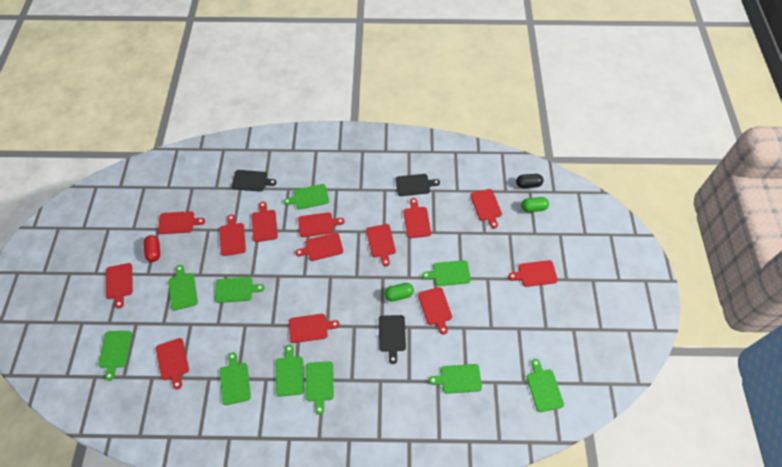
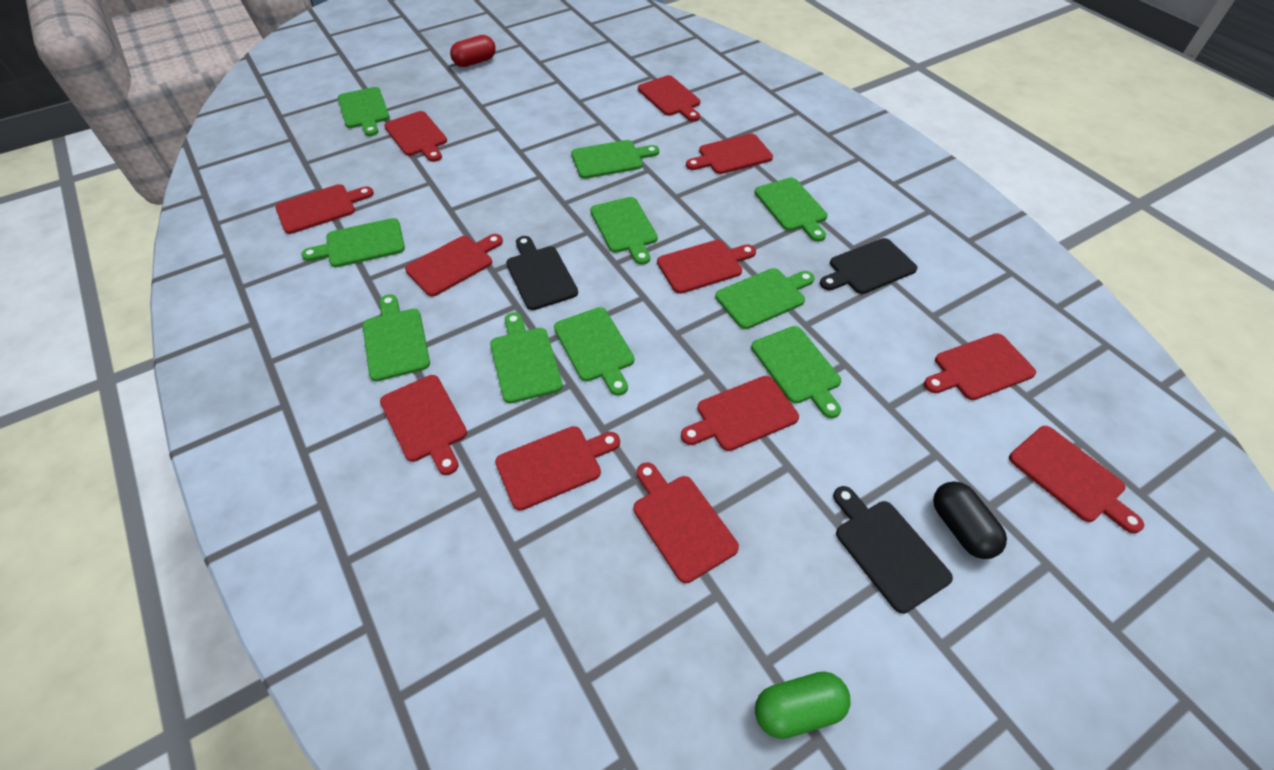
green capsule: 2 -> 1
red cutting board: 13 -> 12

